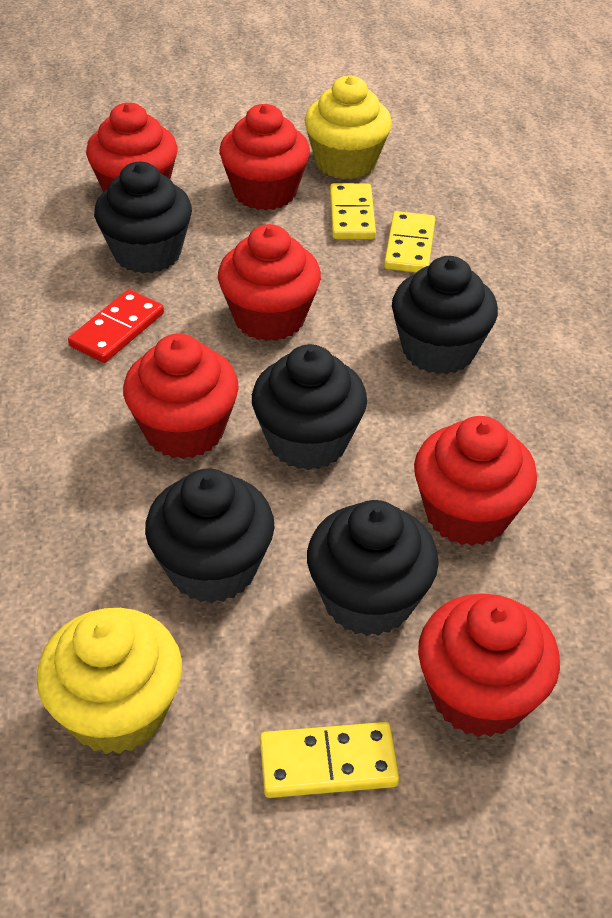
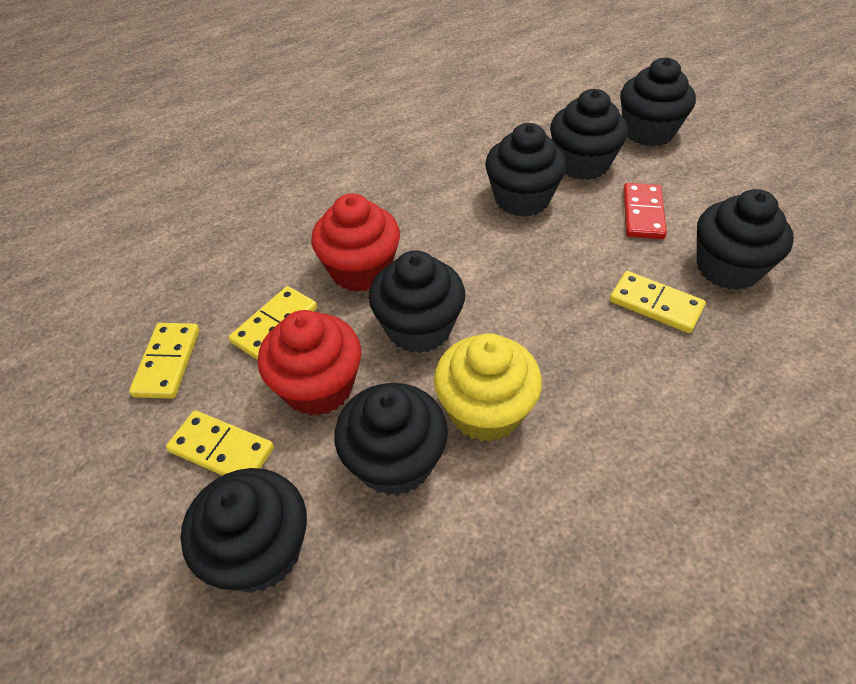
black cupcake: 5 -> 7
red cupcake: 6 -> 2
yellow cupcake: 2 -> 1
yellow domino: 3 -> 4

